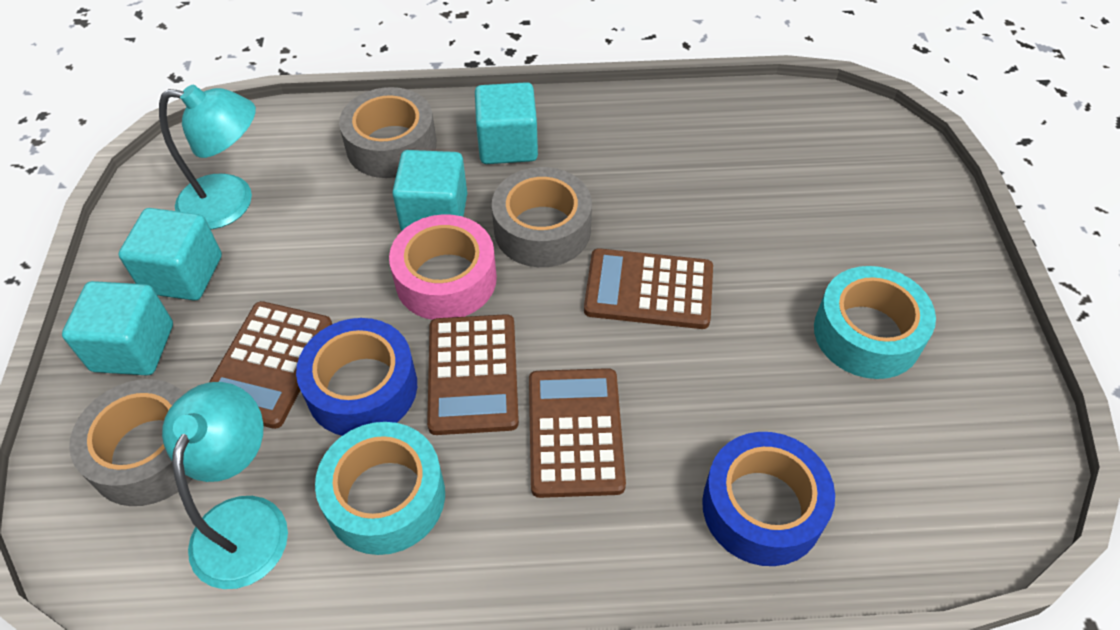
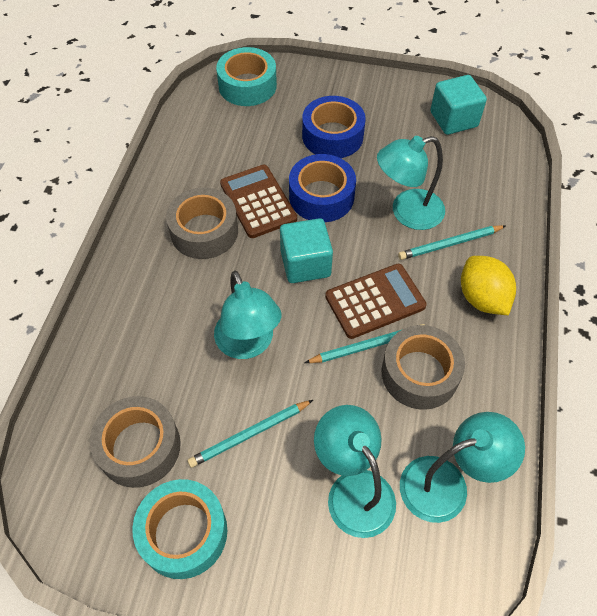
brown calculator: 4 -> 2
pink tape: 1 -> 0
turquoise cube: 4 -> 2
turquoise lamp: 2 -> 4
turquoise pencil: 0 -> 3
yellow lemon: 0 -> 1

